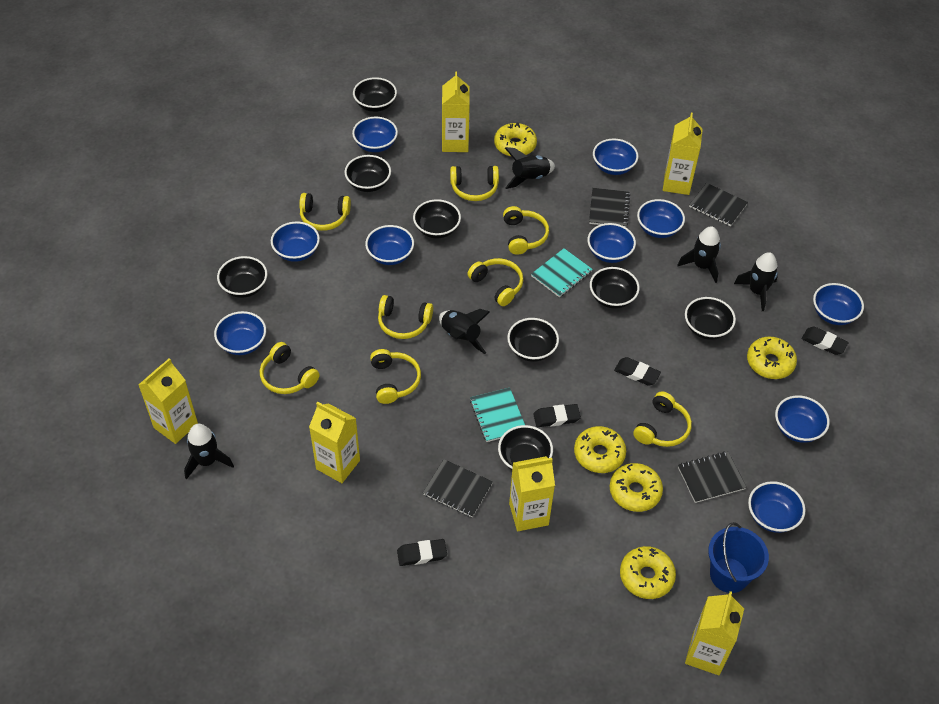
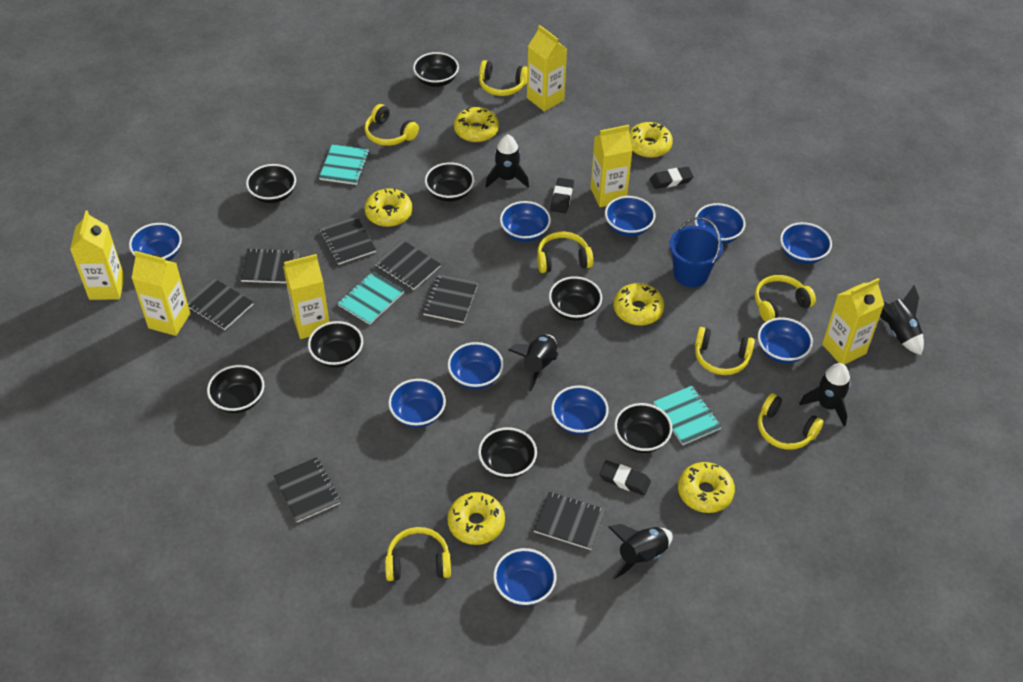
black eraser: 4 -> 3
black notebook: 4 -> 7
turquoise notebook: 2 -> 3
yellow donut: 5 -> 6
yellow headphones: 8 -> 7

